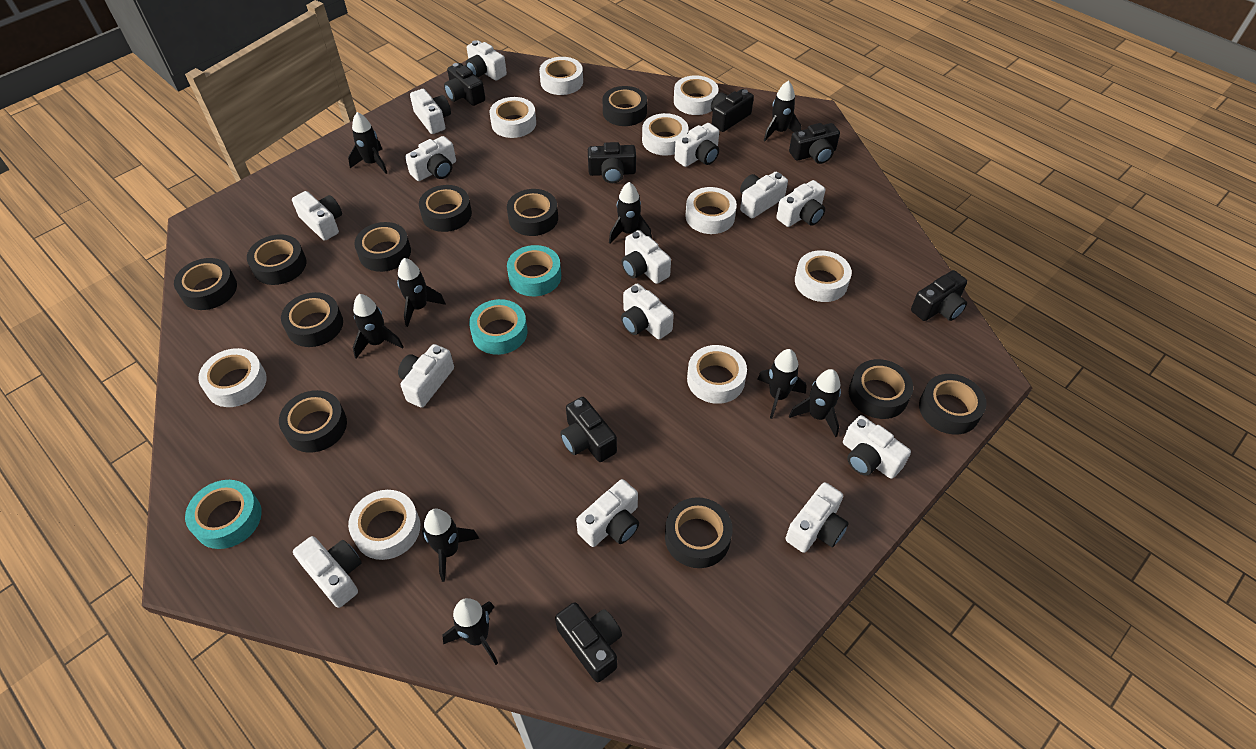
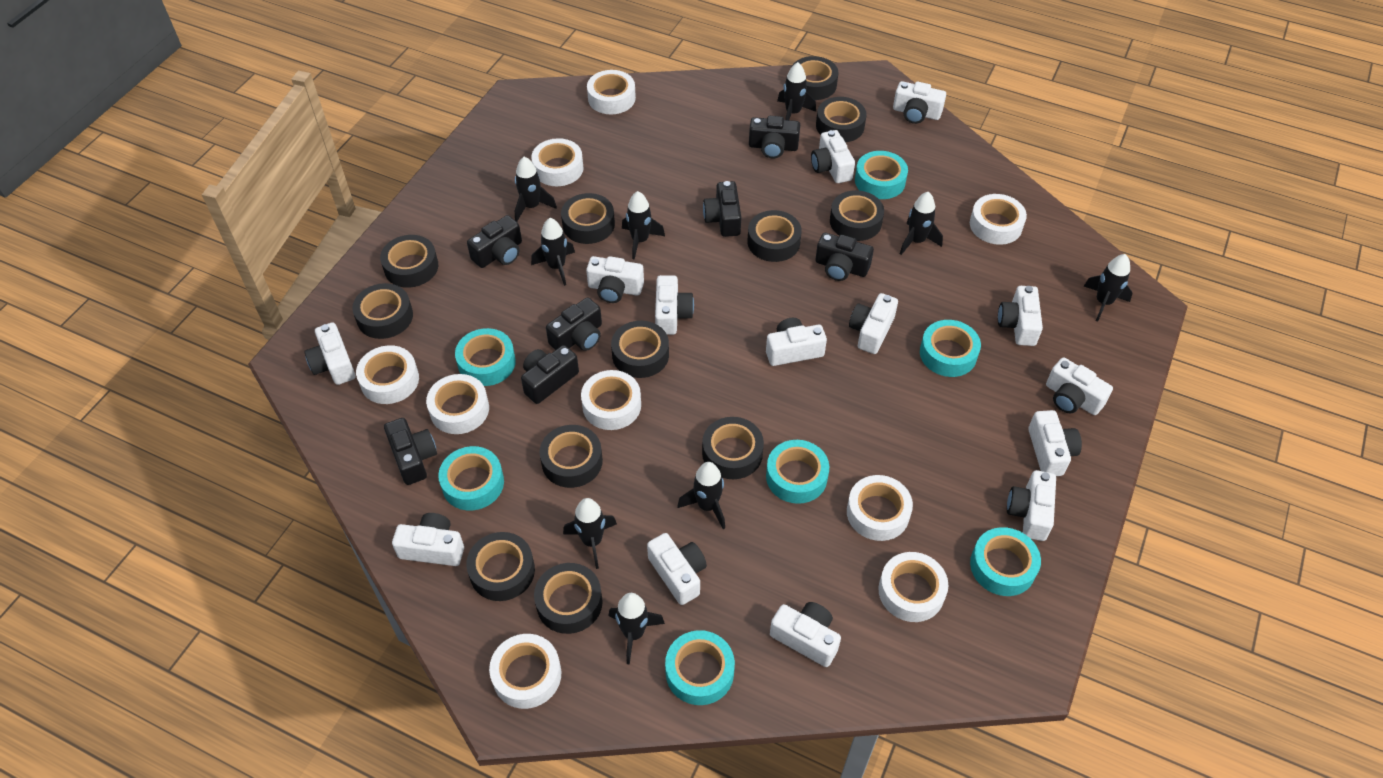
black tape: 11 -> 12
turquoise tape: 3 -> 7

